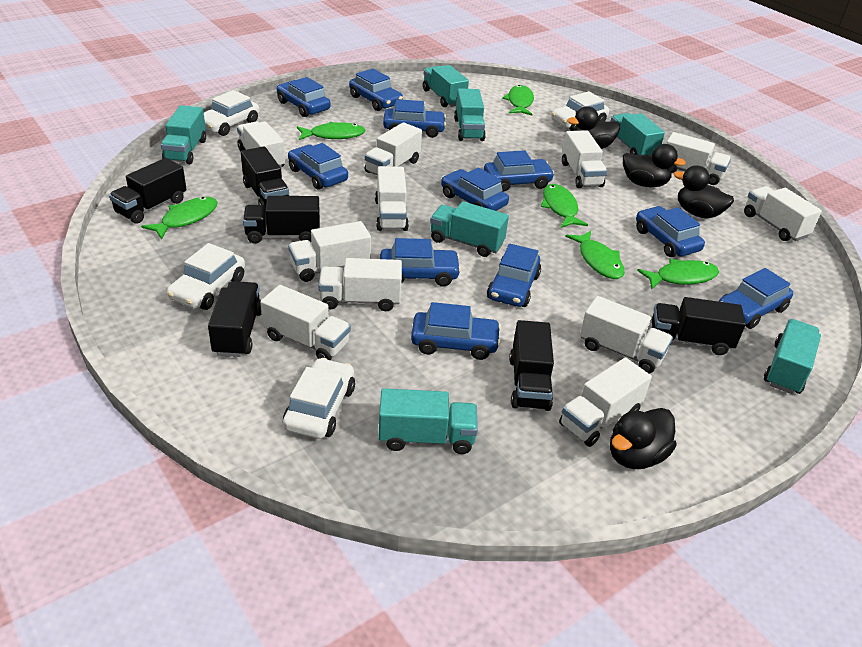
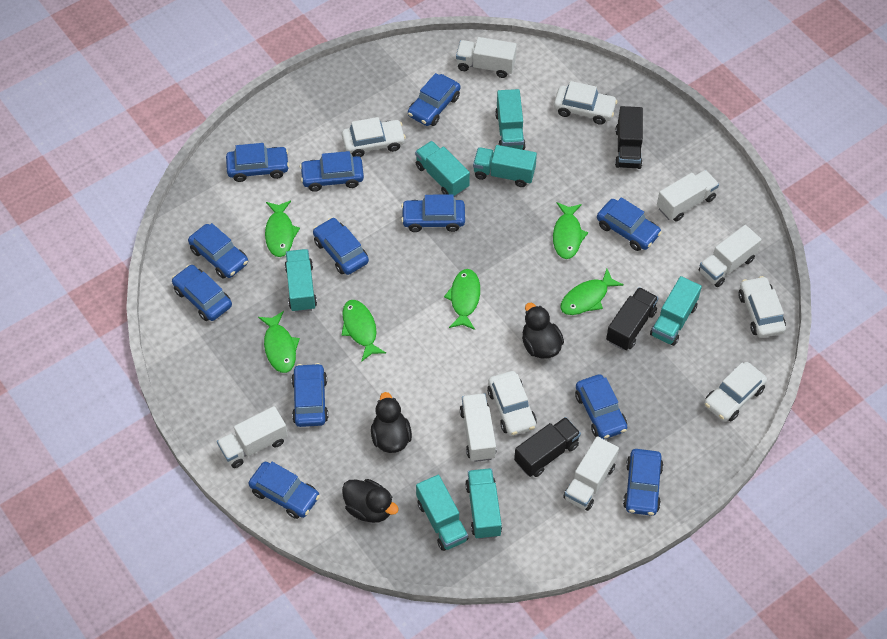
black duck: 4 -> 3
black truck: 6 -> 3
blue car: 11 -> 12
white car: 4 -> 5
white truck: 11 -> 6

